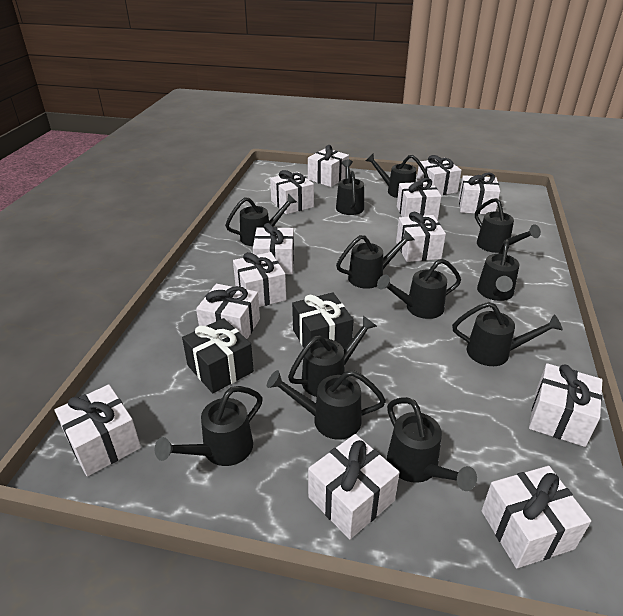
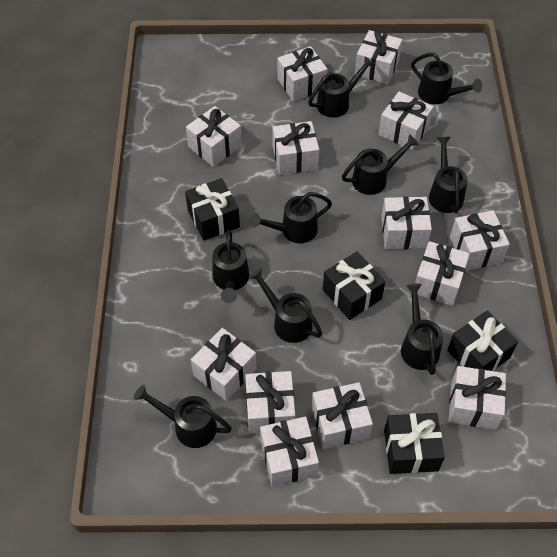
black gift: 2 -> 4
black watering can: 12 -> 9

